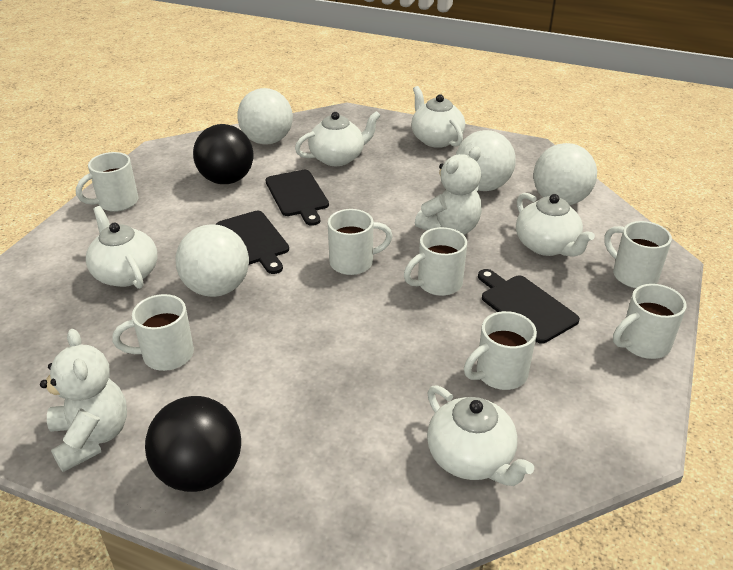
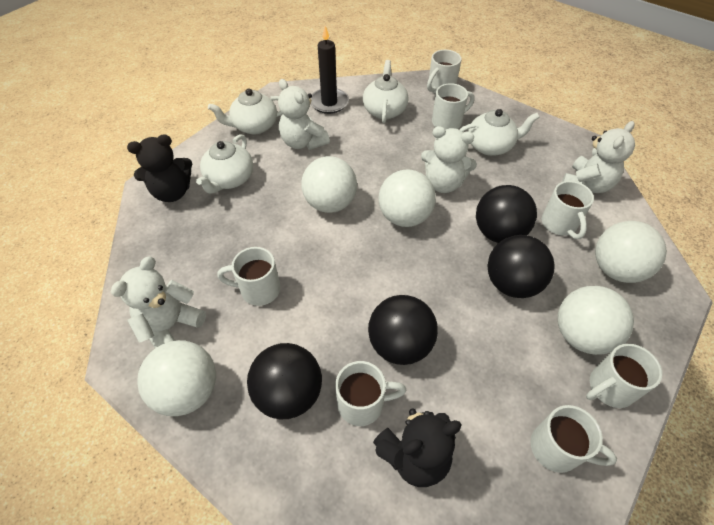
black ball: 2 -> 4
black candle: 0 -> 1
black cutting board: 3 -> 0
black teddy bear: 0 -> 2
white ball: 4 -> 5
white teapot: 5 -> 4
white teddy bear: 2 -> 4

